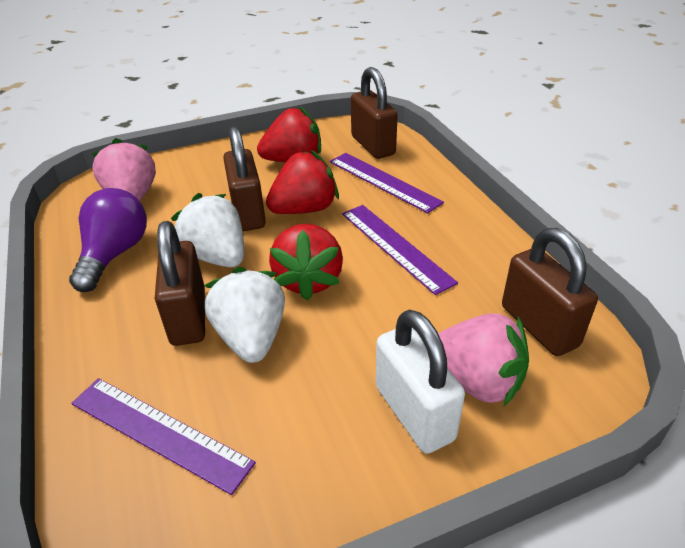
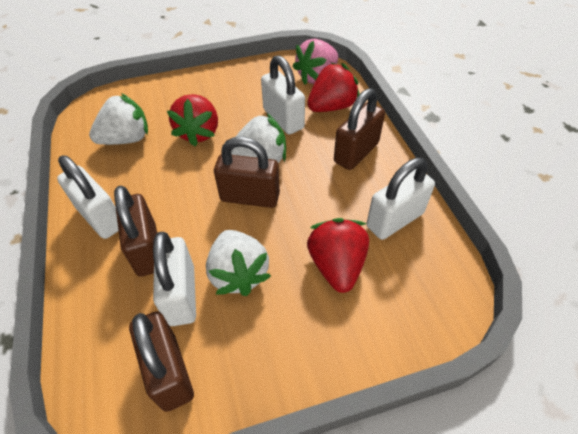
pink strawberry: 2 -> 1
purple light bulb: 1 -> 0
purple ruler: 3 -> 0
white padlock: 1 -> 4
white strawberry: 2 -> 3

